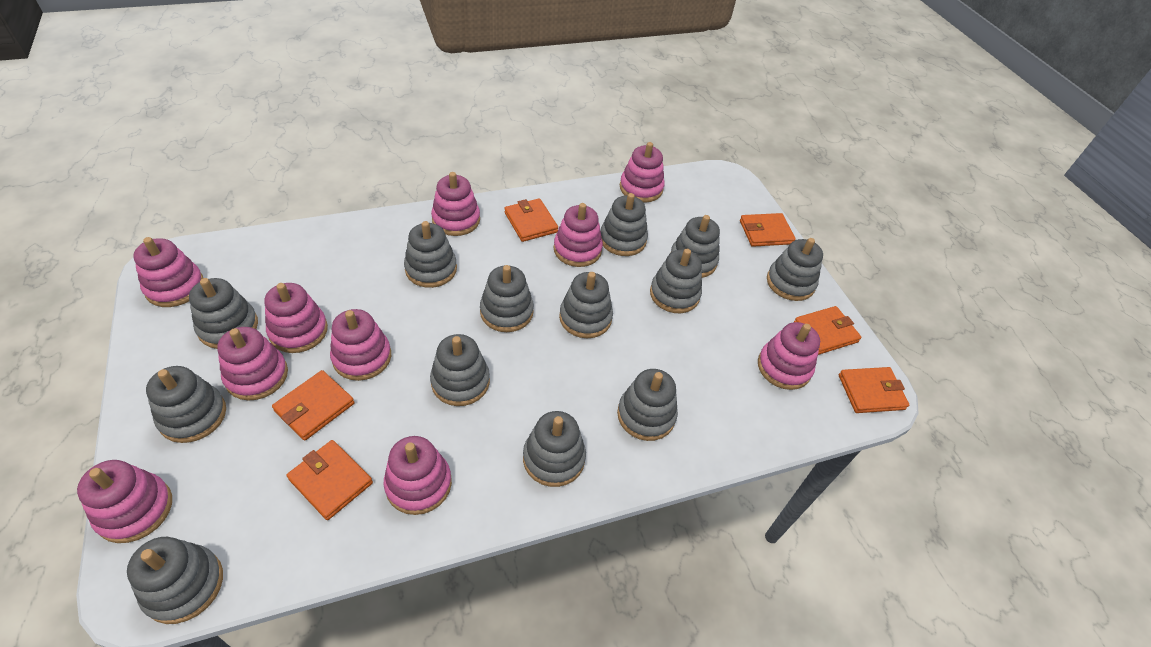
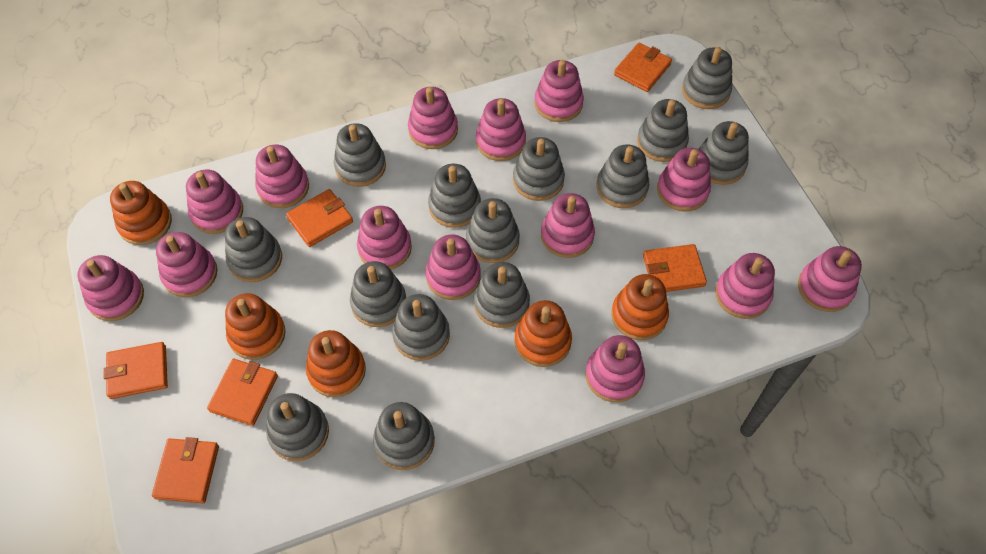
grey stacking toy: 13 -> 14
orange stacking toy: 0 -> 5
pink stacking toy: 10 -> 14

